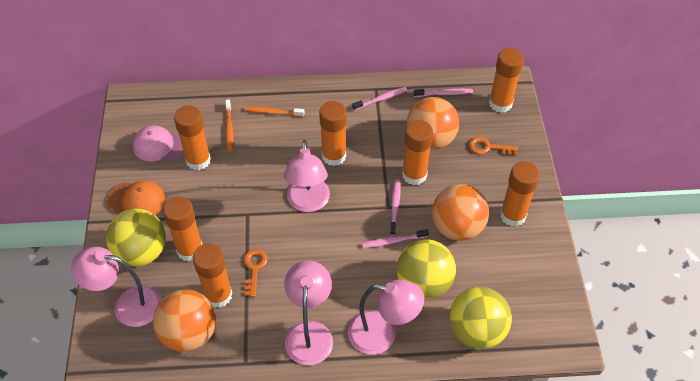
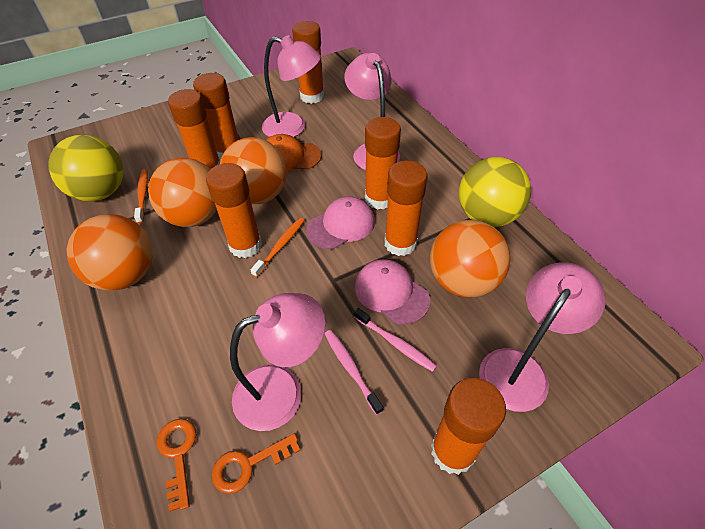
orange ball: 3 -> 4
pink cap: 1 -> 2
pink toothbrush: 4 -> 2
yellow ball: 3 -> 2

